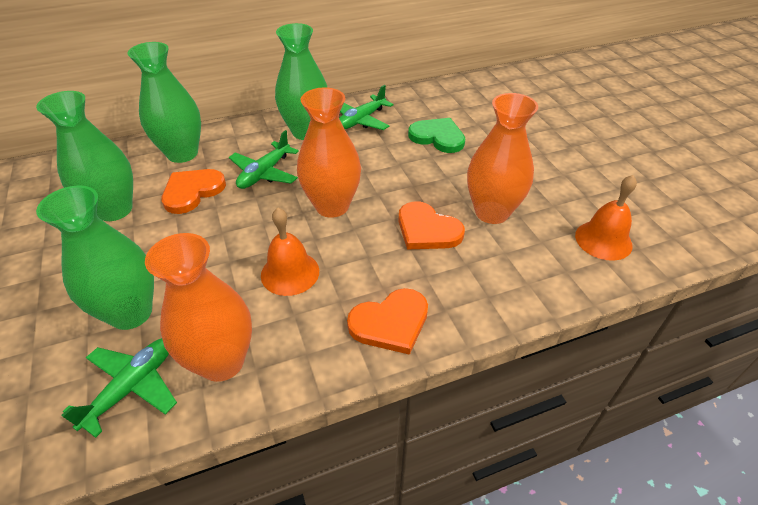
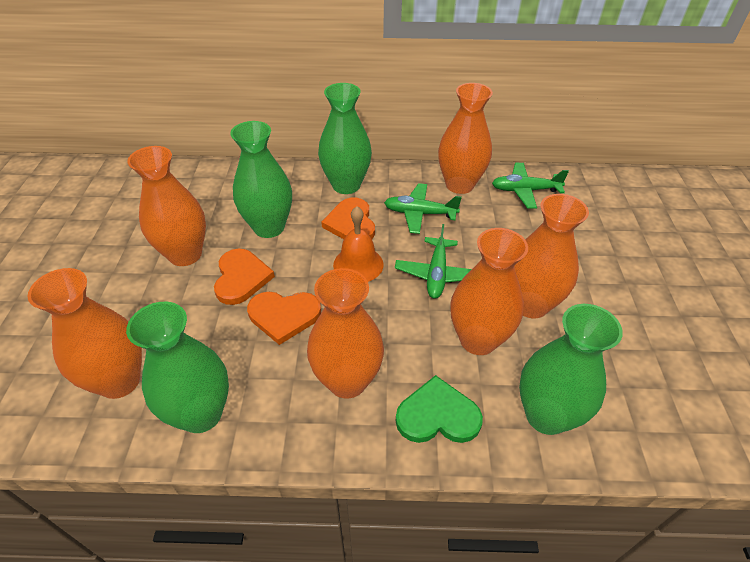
orange bell: 2 -> 1
orange vase: 3 -> 6

